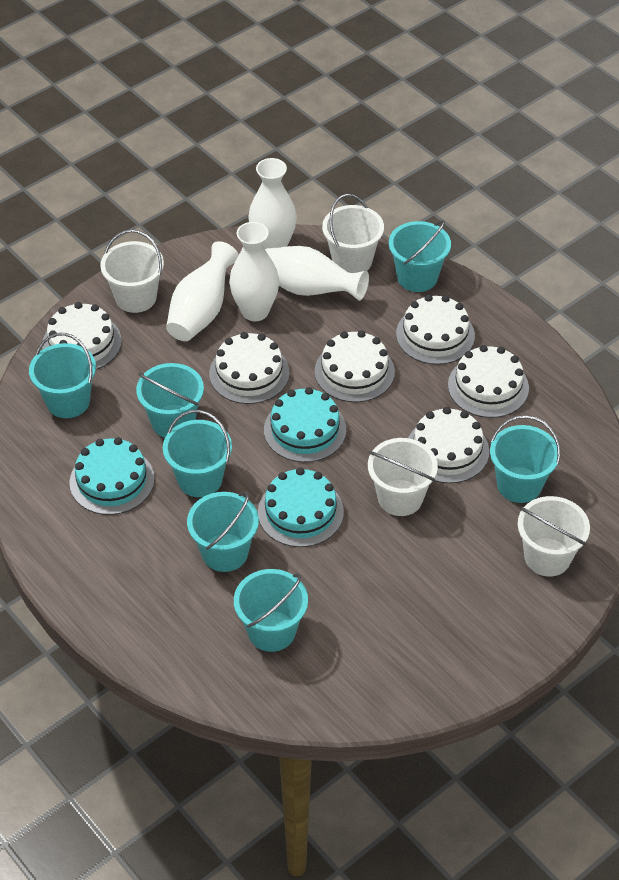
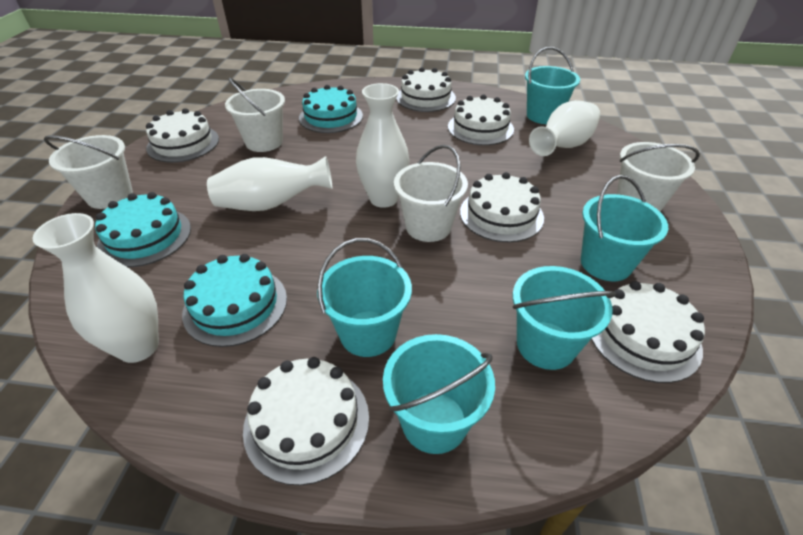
turquoise bucket: 7 -> 5

